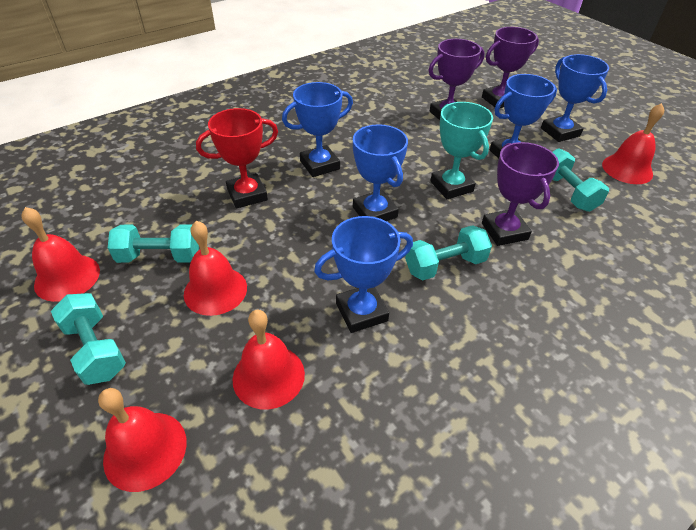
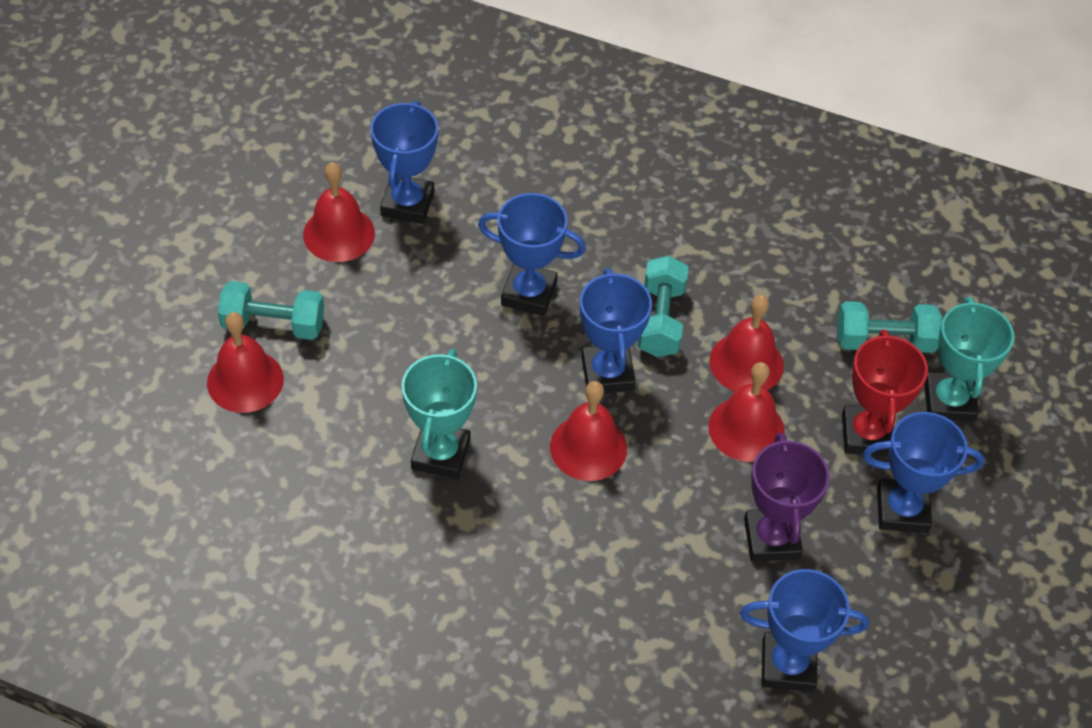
purple trophy: 3 -> 1
turquoise dumbbell: 4 -> 3
turquoise trophy: 1 -> 2

